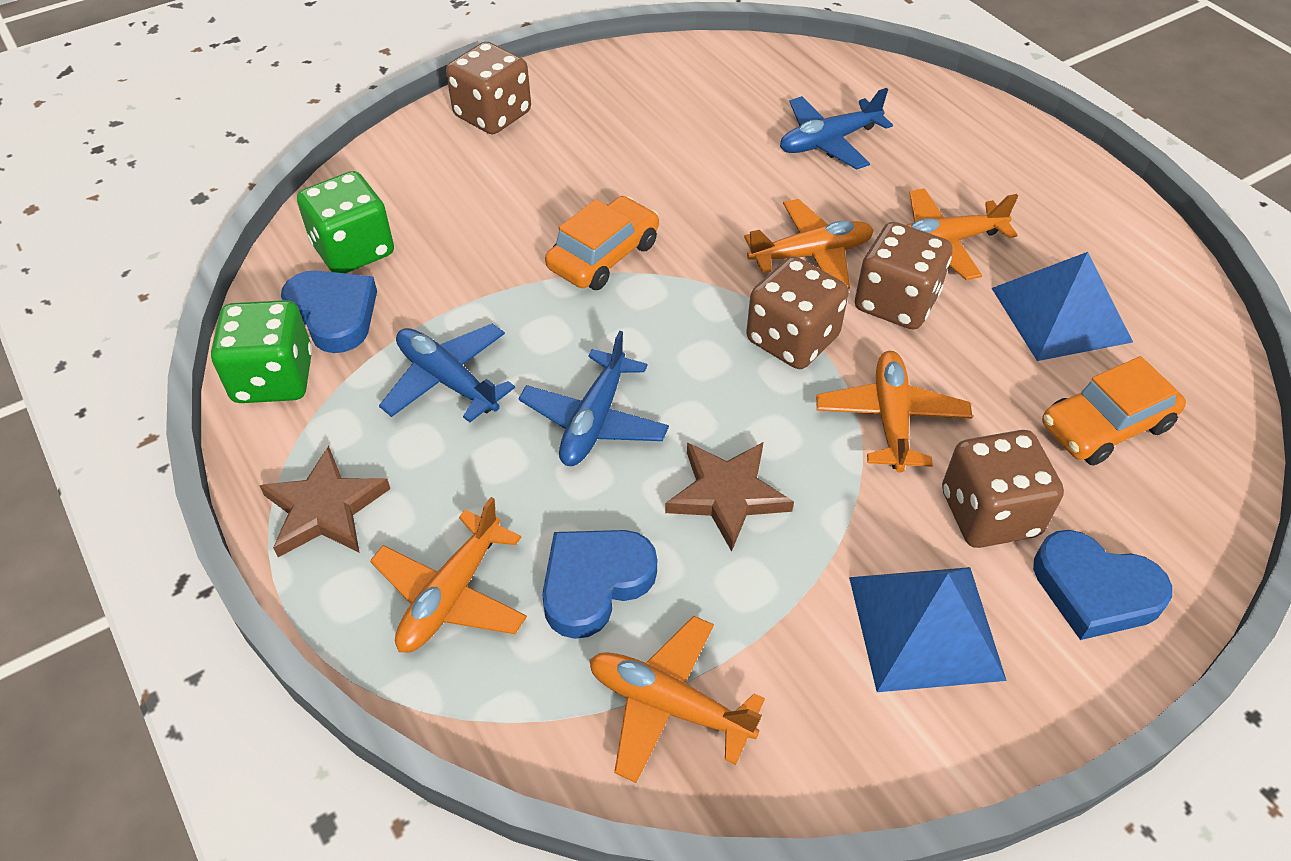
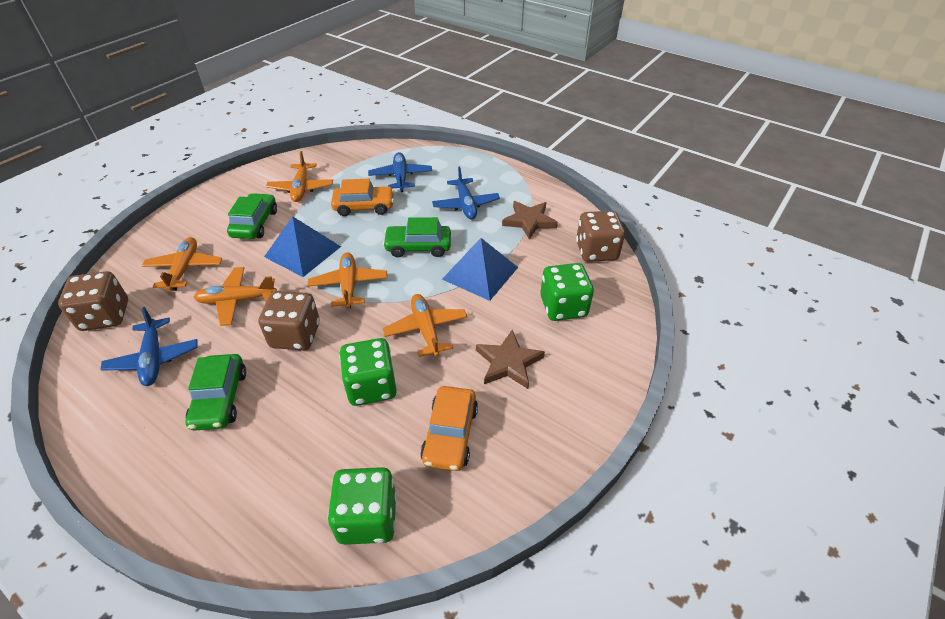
blue heart: 3 -> 0
brown dice: 4 -> 3
green car: 0 -> 3
green dice: 2 -> 3

